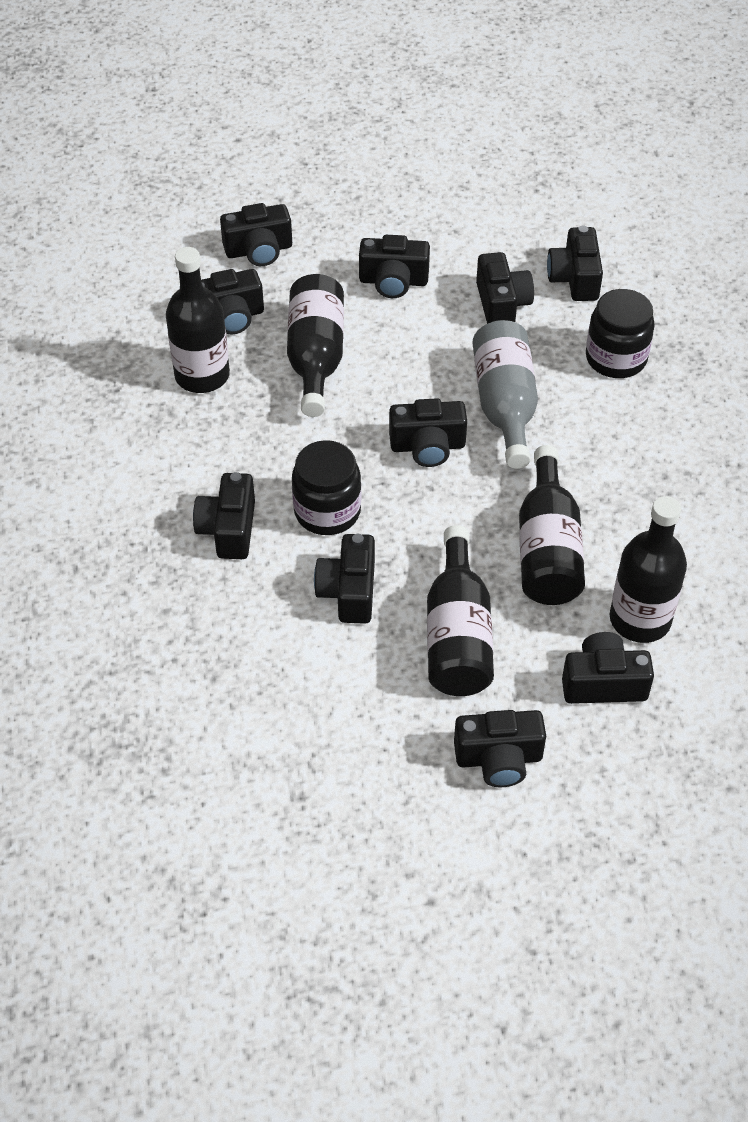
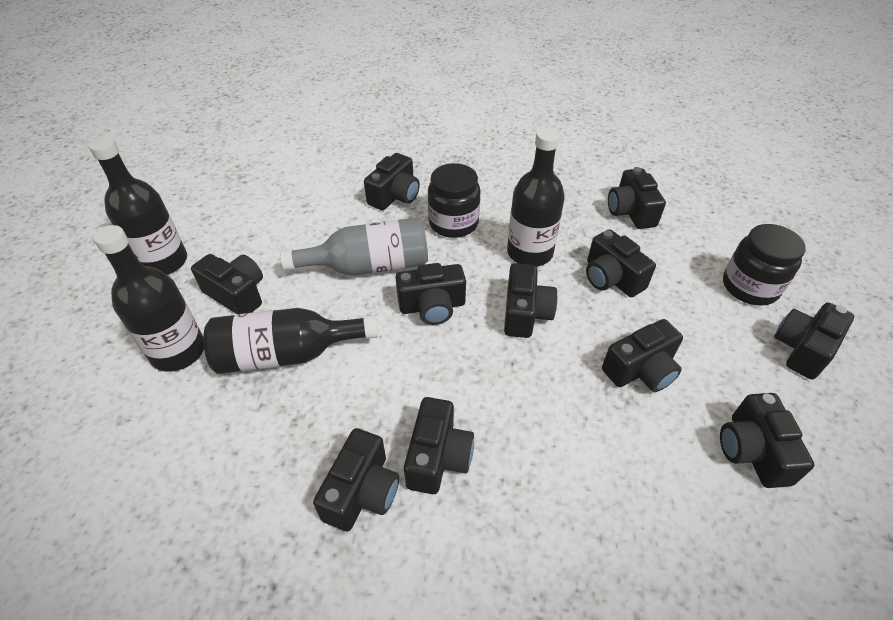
black bottle: 5 -> 4
black camera: 10 -> 11

